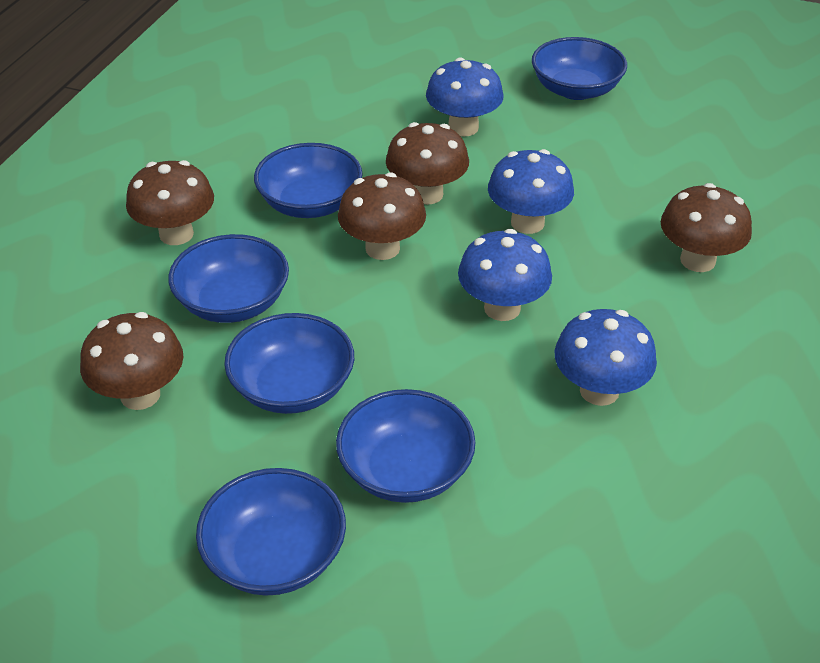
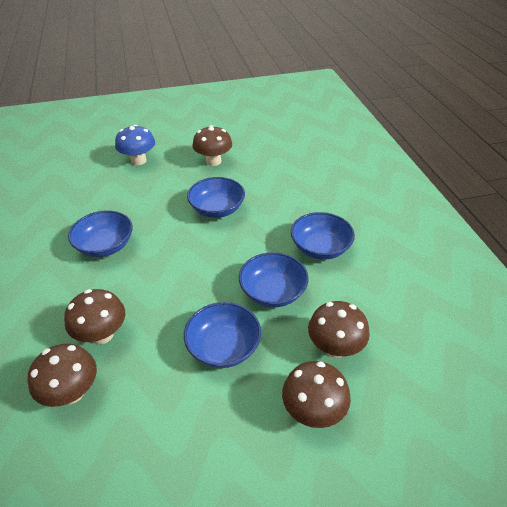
blue bowl: 6 -> 5
blue mushroom: 4 -> 1

